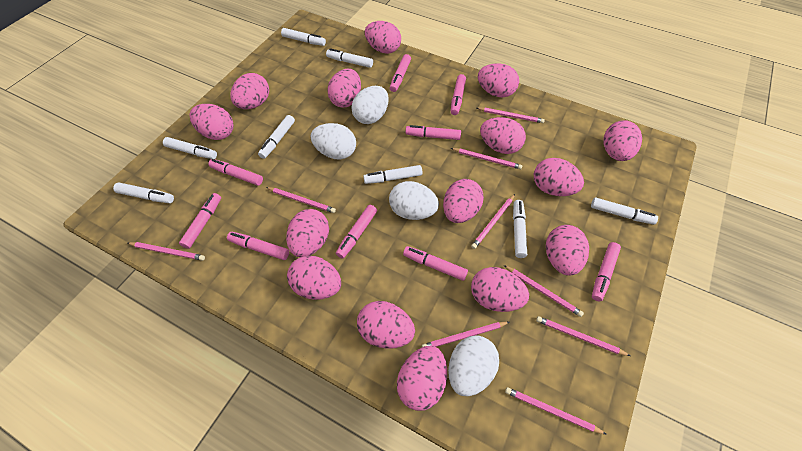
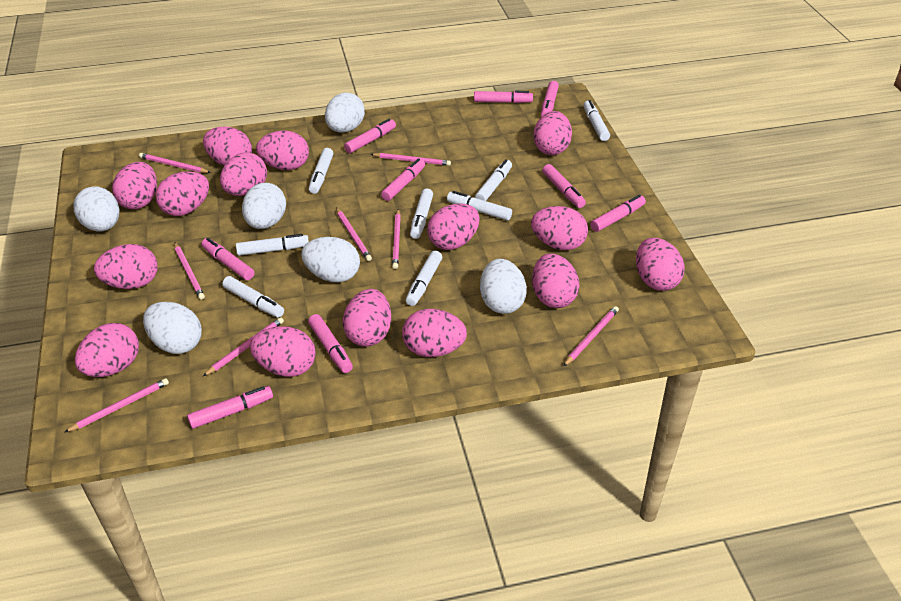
pink pencil: 9 -> 8
white egg: 4 -> 6

